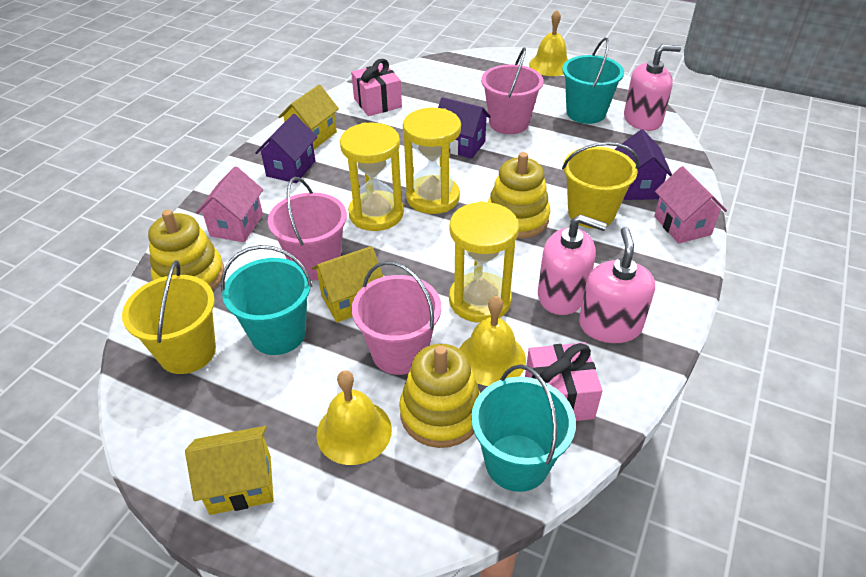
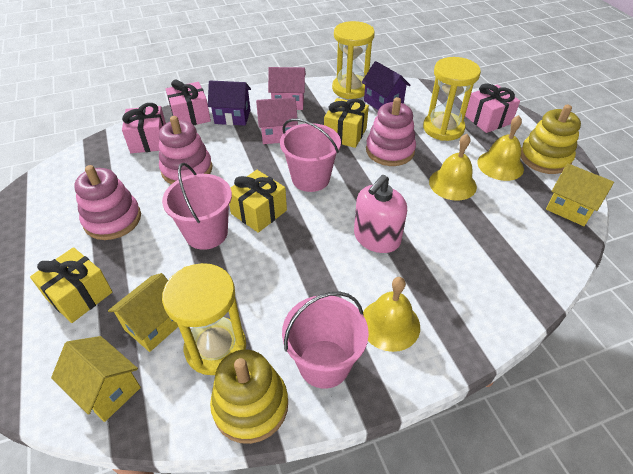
pink gift: 2 -> 3
pink soap dispenser: 3 -> 1
pink stacking toy: 0 -> 3
purple house: 3 -> 2
turquoise bucket: 3 -> 0
yellow bucket: 2 -> 0
yellow gift: 0 -> 3
yellow stacking toy: 3 -> 2

